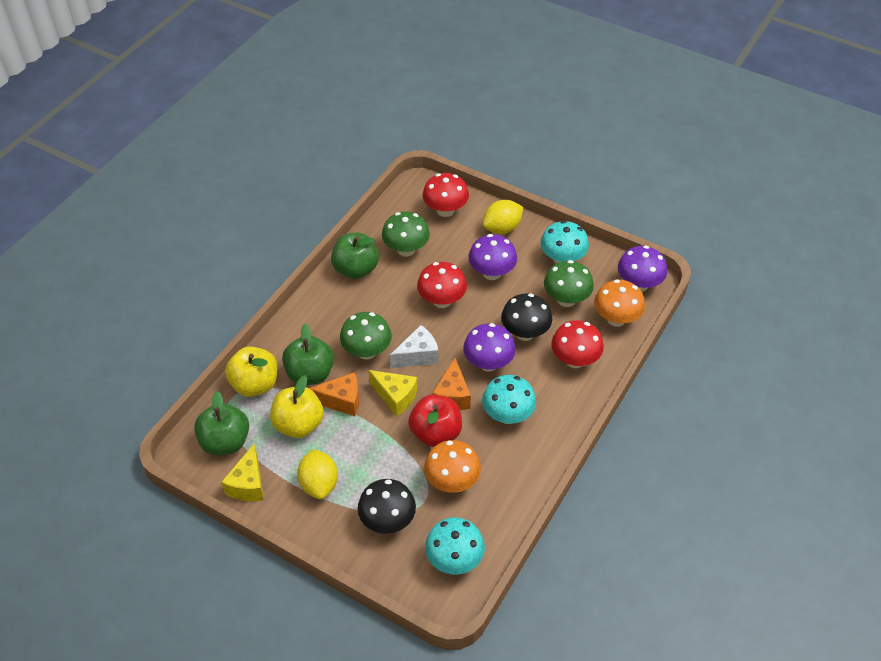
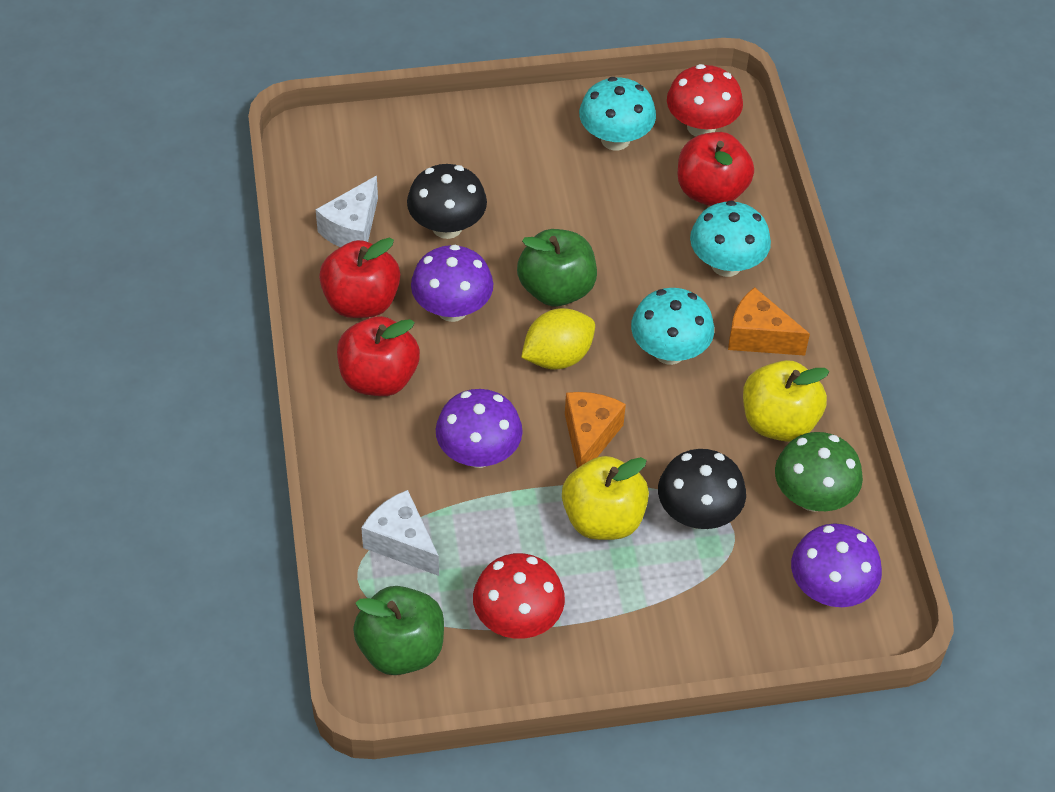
green apple: 3 -> 2
green mushroom: 3 -> 1
orange mushroom: 2 -> 0
red apple: 1 -> 3
red mushroom: 3 -> 2
white cheese: 1 -> 2
yellow cheese: 2 -> 0
yellow lemon: 2 -> 1

